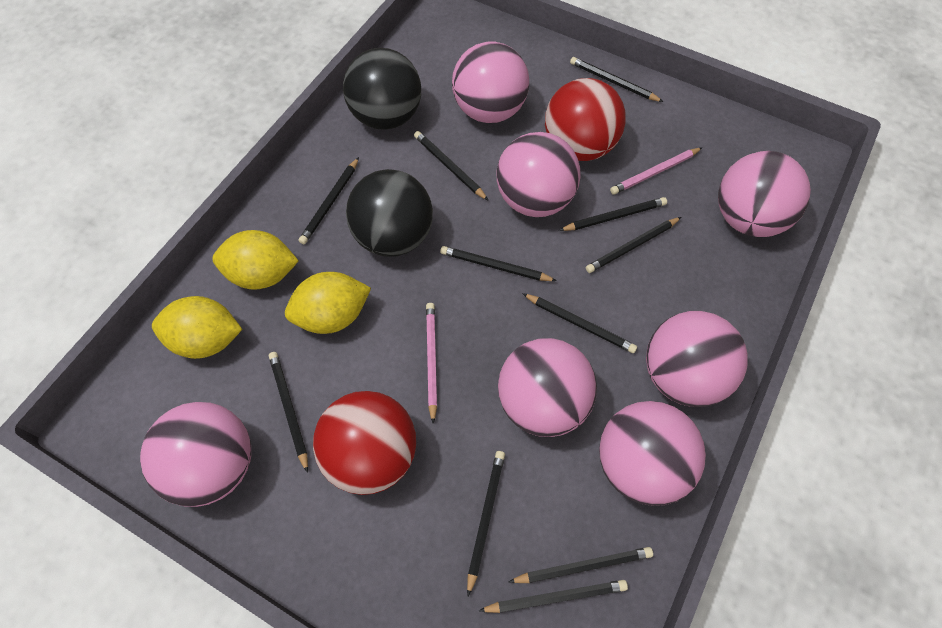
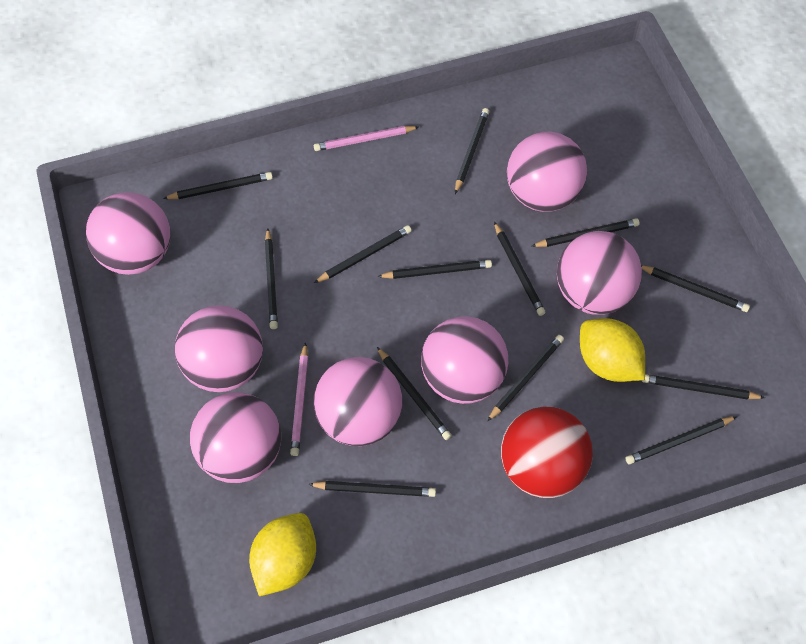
black ball: 2 -> 0
black pencil: 11 -> 13
red ball: 2 -> 1
yellow lemon: 3 -> 2

